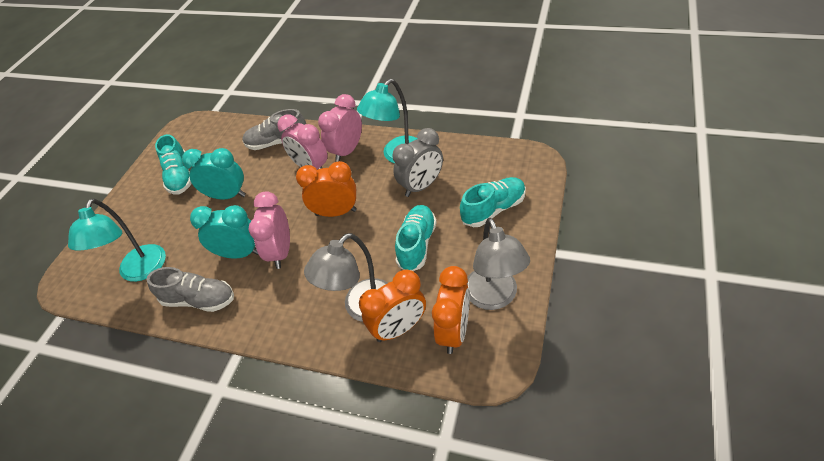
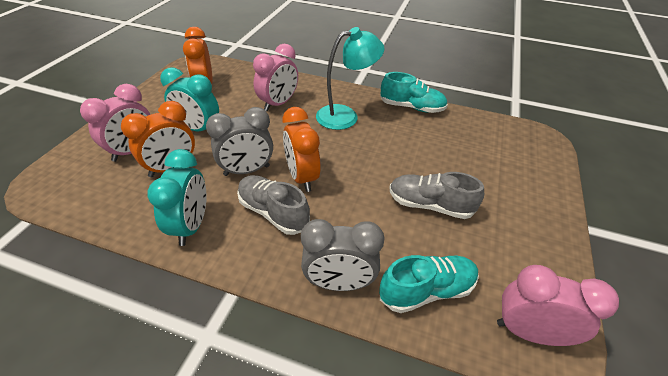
grey clock: 1 -> 2
grey lamp: 2 -> 0
turquoise lamp: 2 -> 1
turquoise shoe: 3 -> 2

